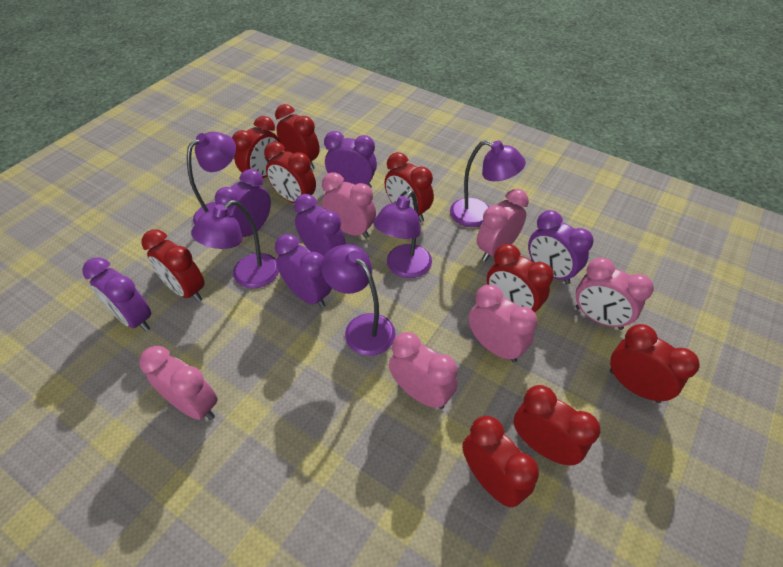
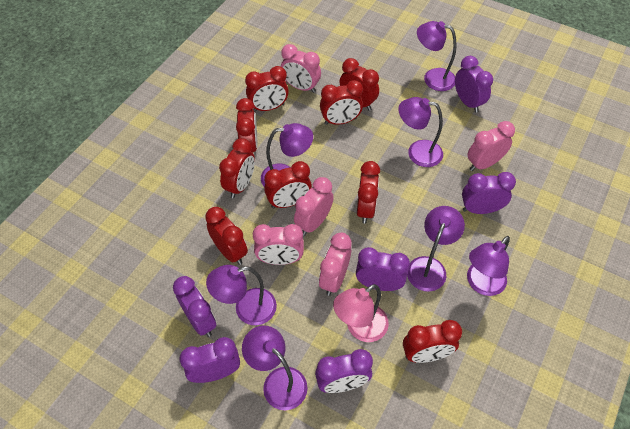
pink clock: 6 -> 5
pink lamp: 0 -> 1
purple lamp: 5 -> 7

